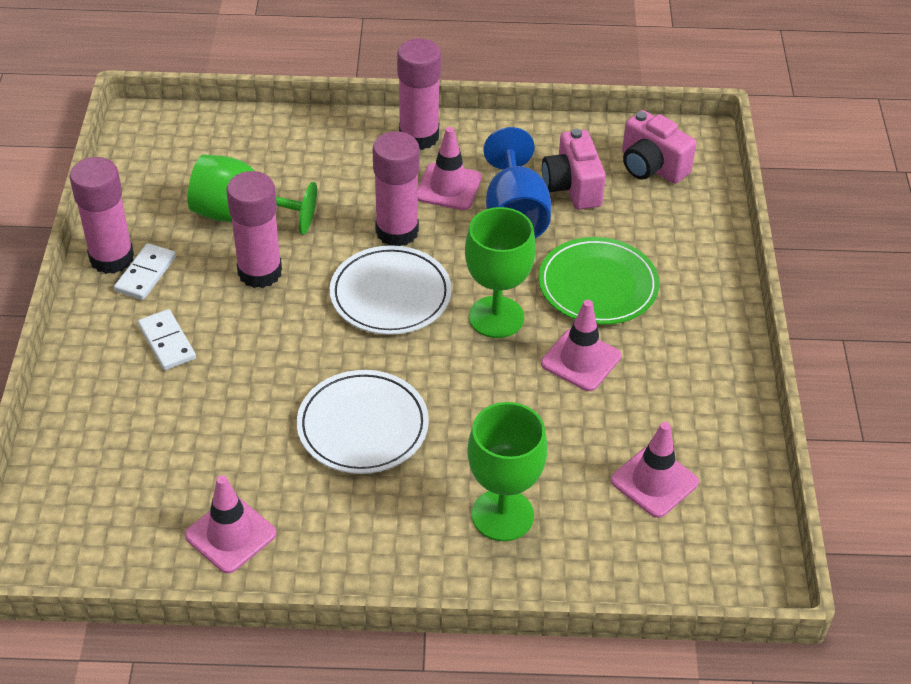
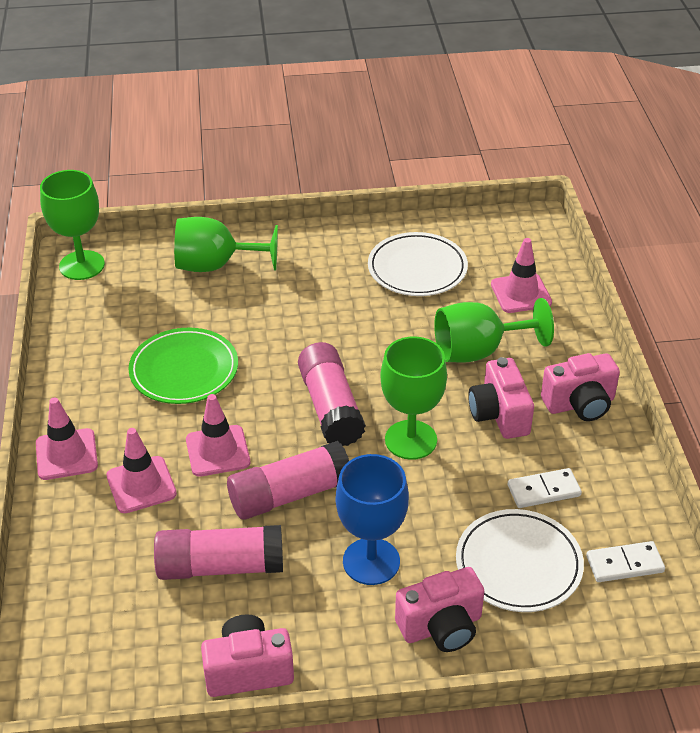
green goblet: 3 -> 4
pink camera: 2 -> 4
pink glue stick: 4 -> 3

